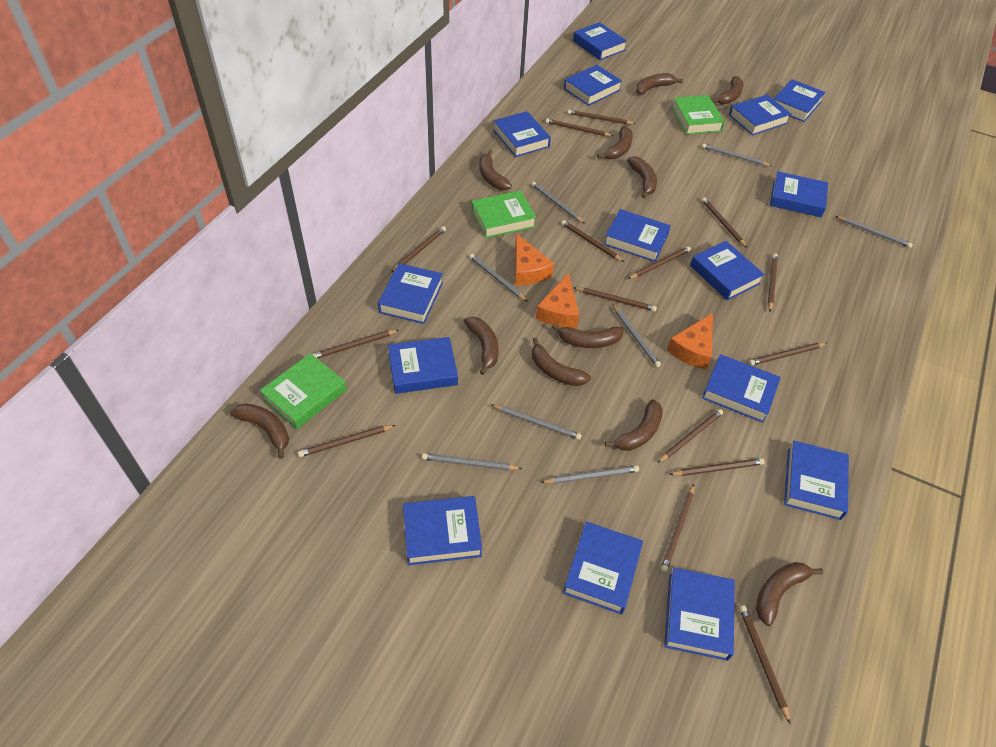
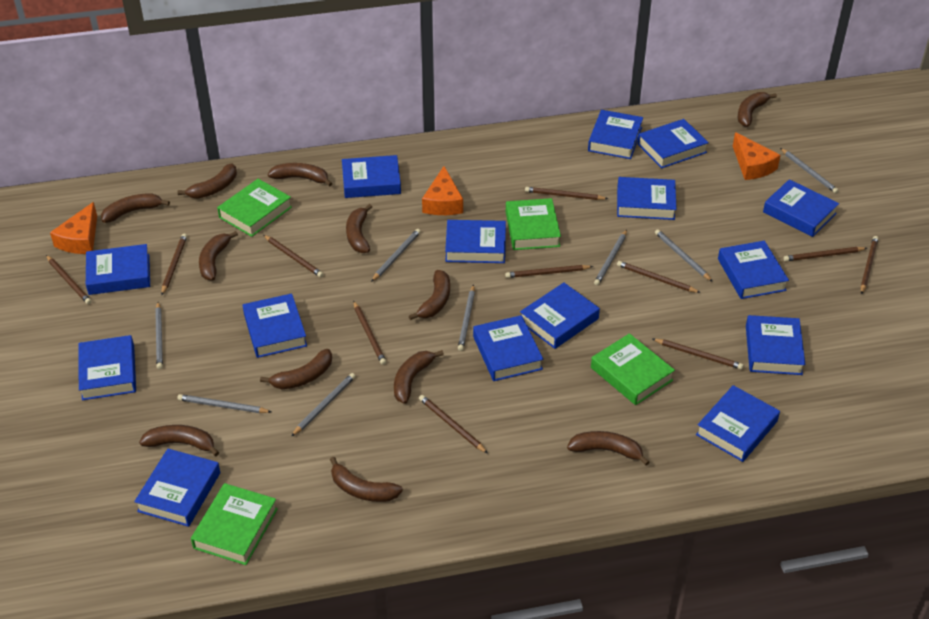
brown banana: 11 -> 12
brown pencil: 15 -> 11
green book: 3 -> 4

